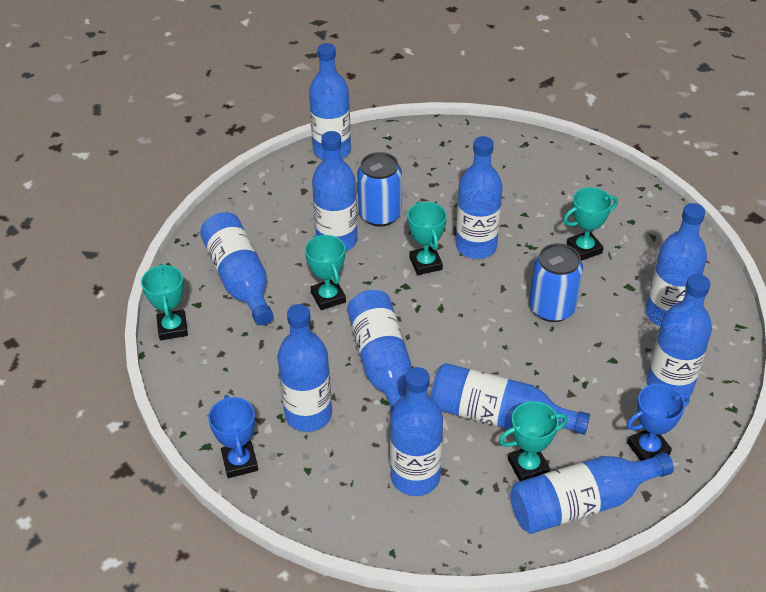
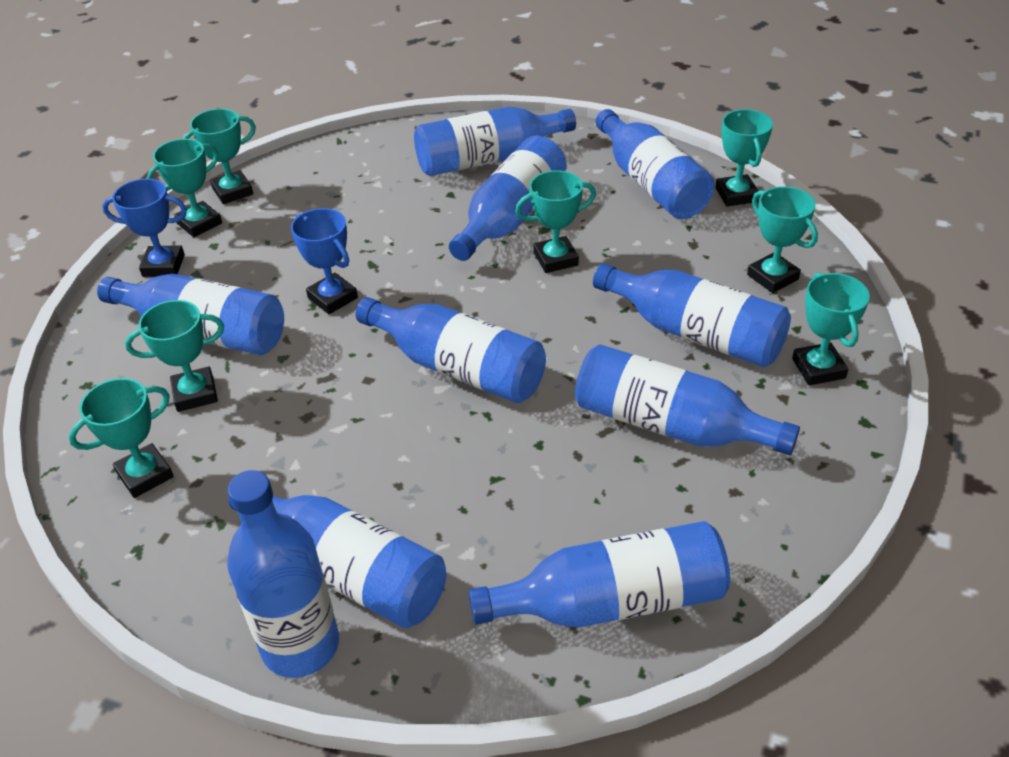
blue bottle: 11 -> 10
blue can: 2 -> 0
turquoise trophy: 5 -> 8

